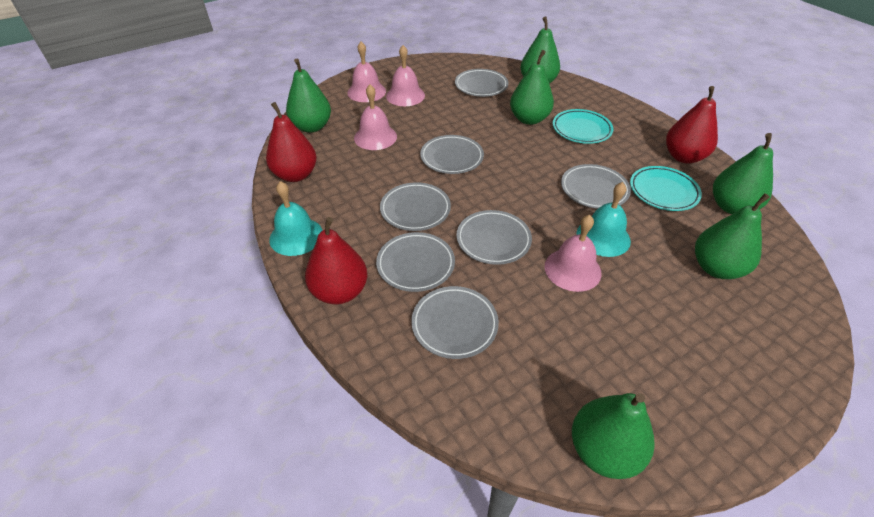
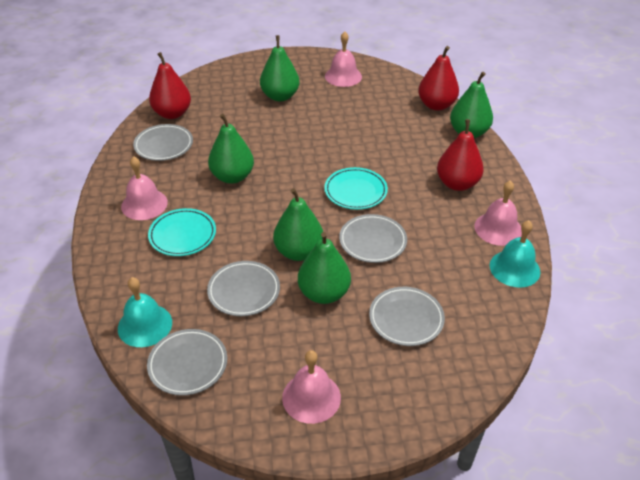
green pear: 6 -> 5
grey plate: 7 -> 5

